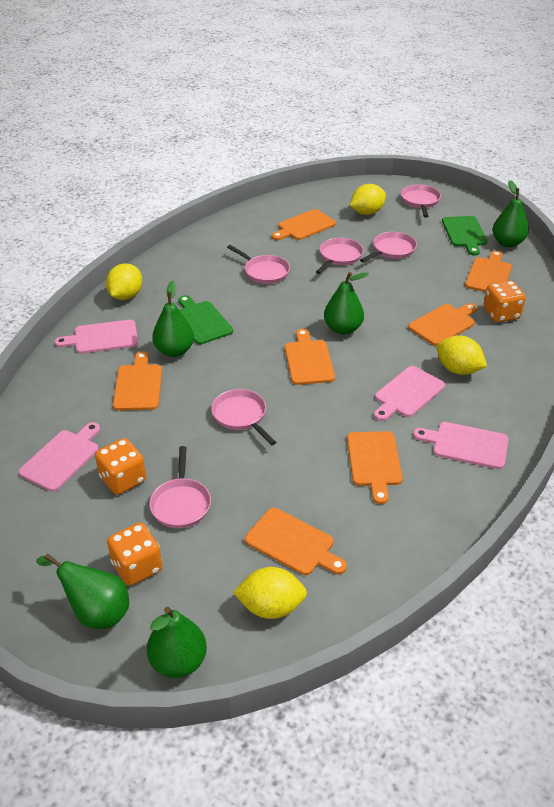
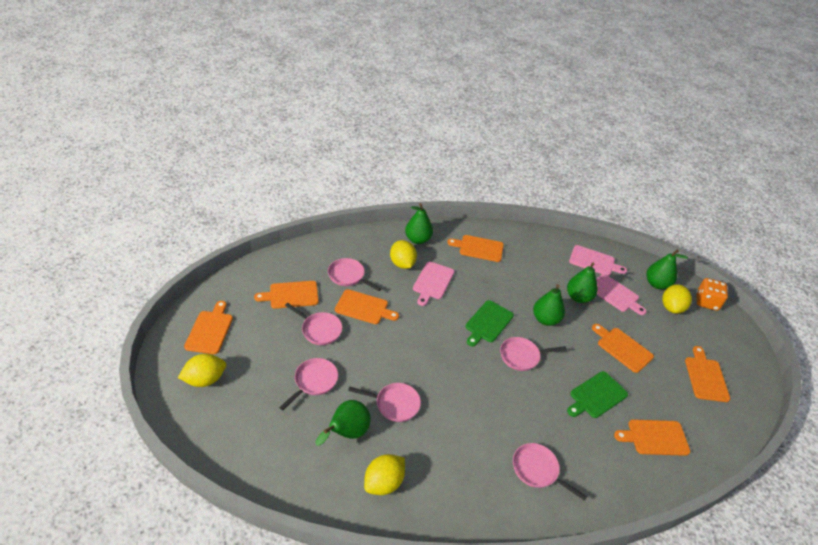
orange dice: 3 -> 1
pink cutting board: 4 -> 3

